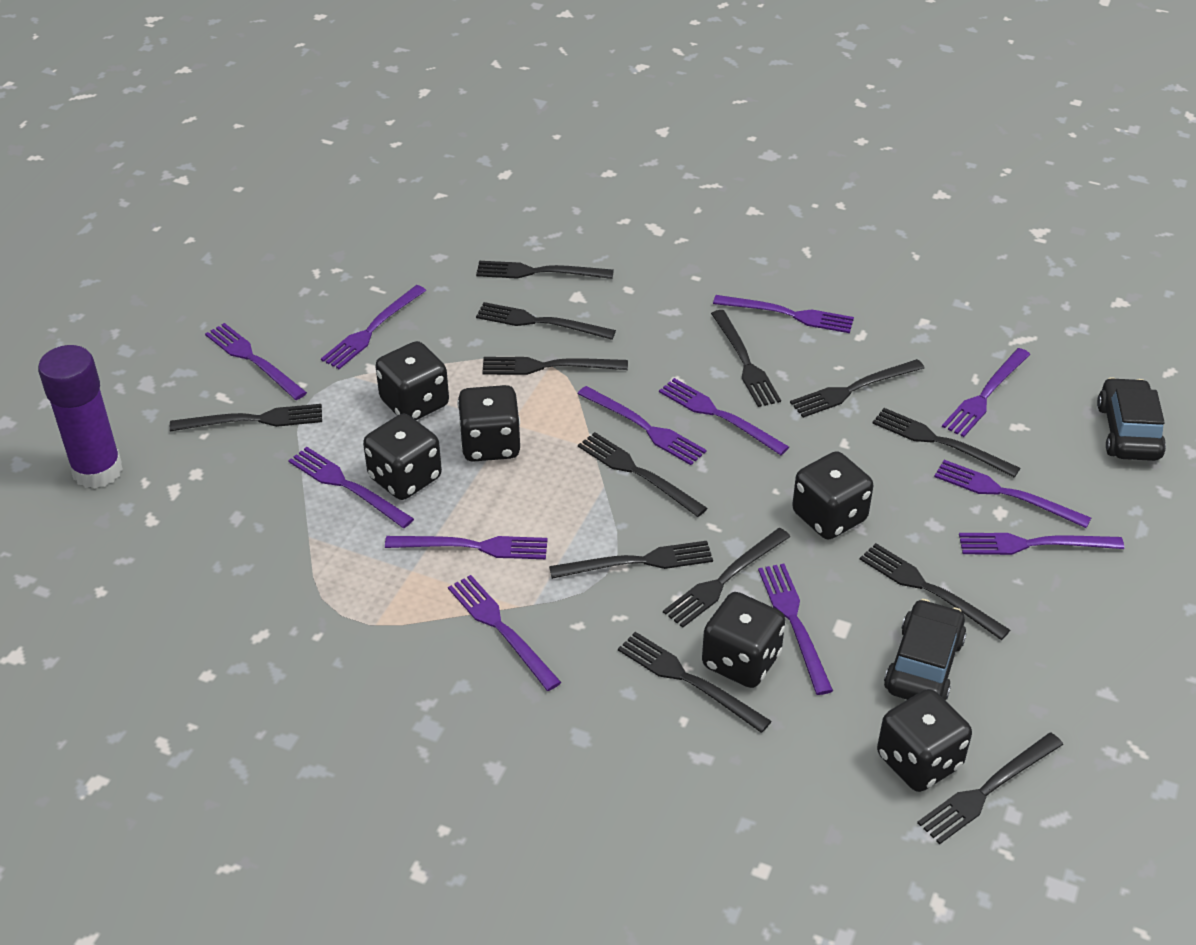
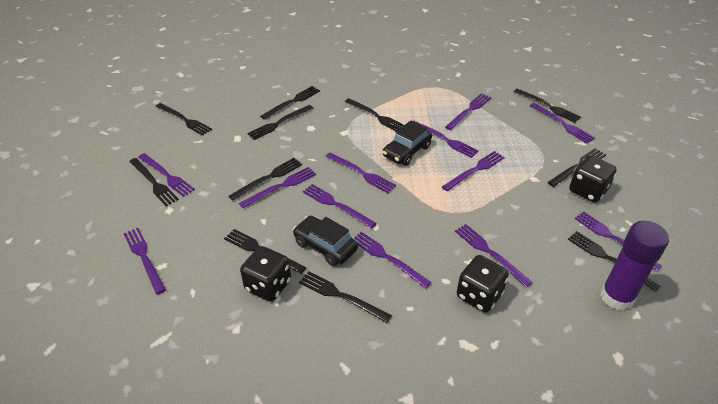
black dice: 6 -> 3
black fork: 13 -> 11

